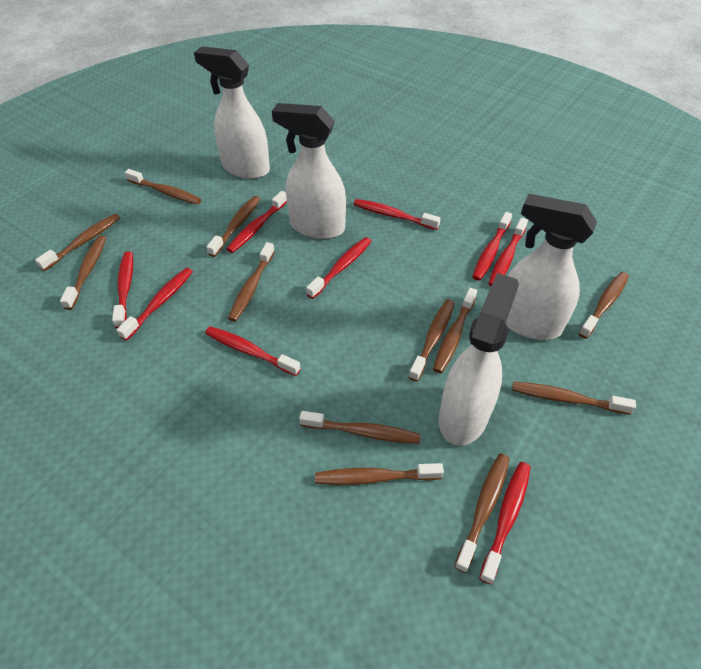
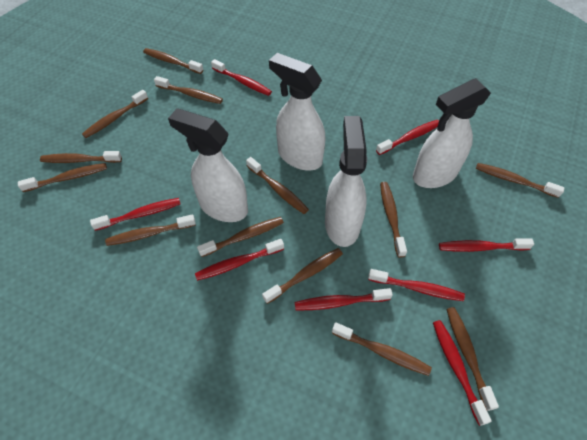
brown toothbrush: 12 -> 13
red toothbrush: 9 -> 8

